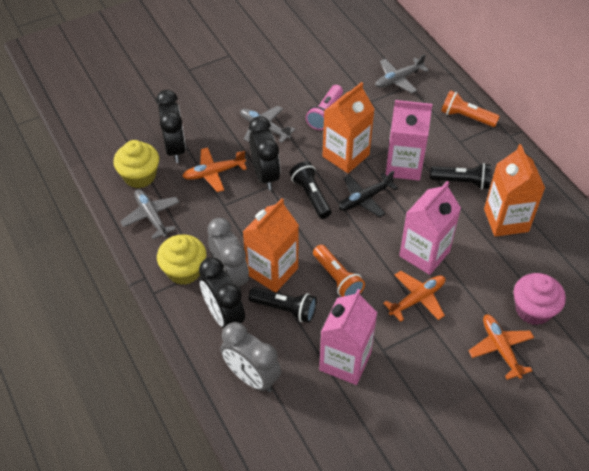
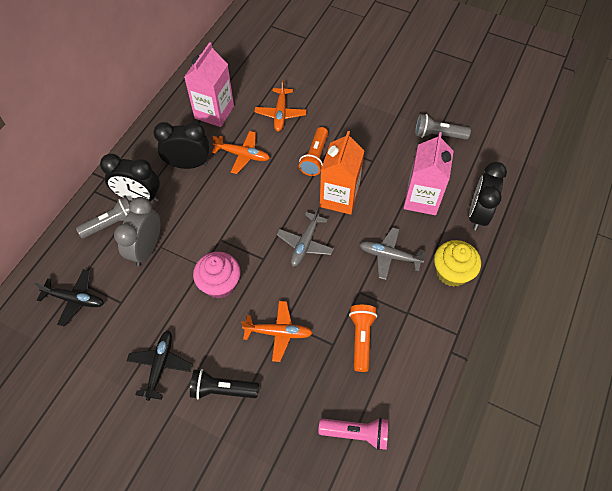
black flashlight: 3 -> 1
black plane: 1 -> 2
grey clock: 2 -> 1
grey flashlight: 0 -> 2
grey plane: 3 -> 2
orange carton: 3 -> 1
pink carton: 3 -> 2
yellow cupcake: 2 -> 1

